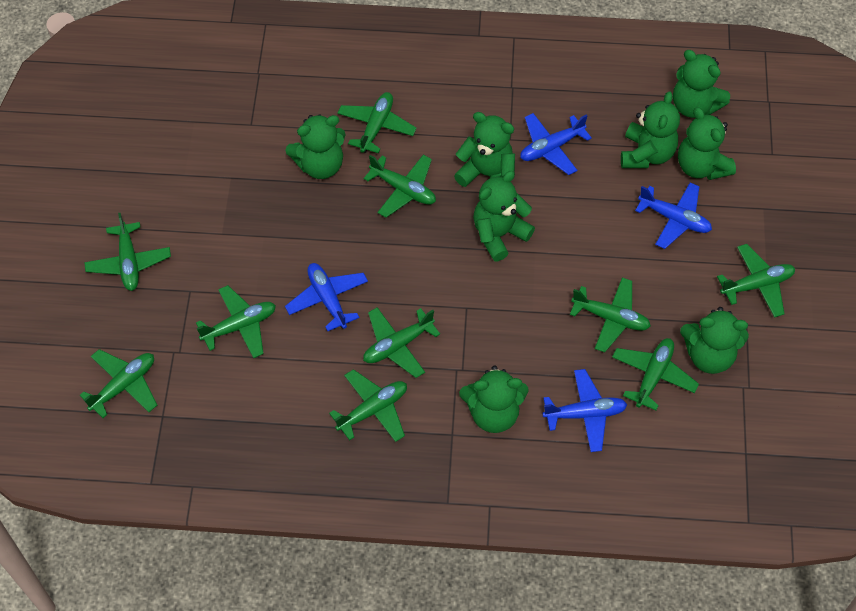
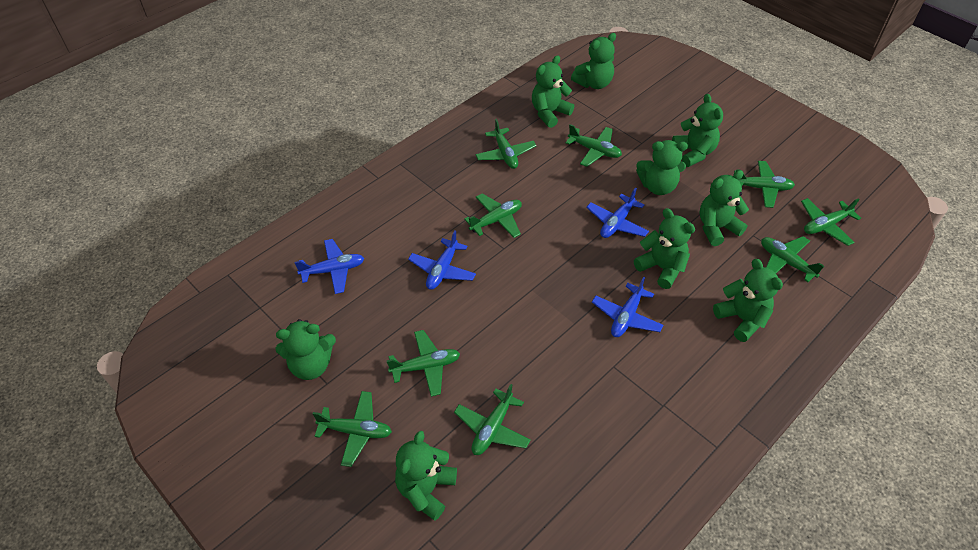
green plane: 10 -> 9
green teddy bear: 8 -> 9

